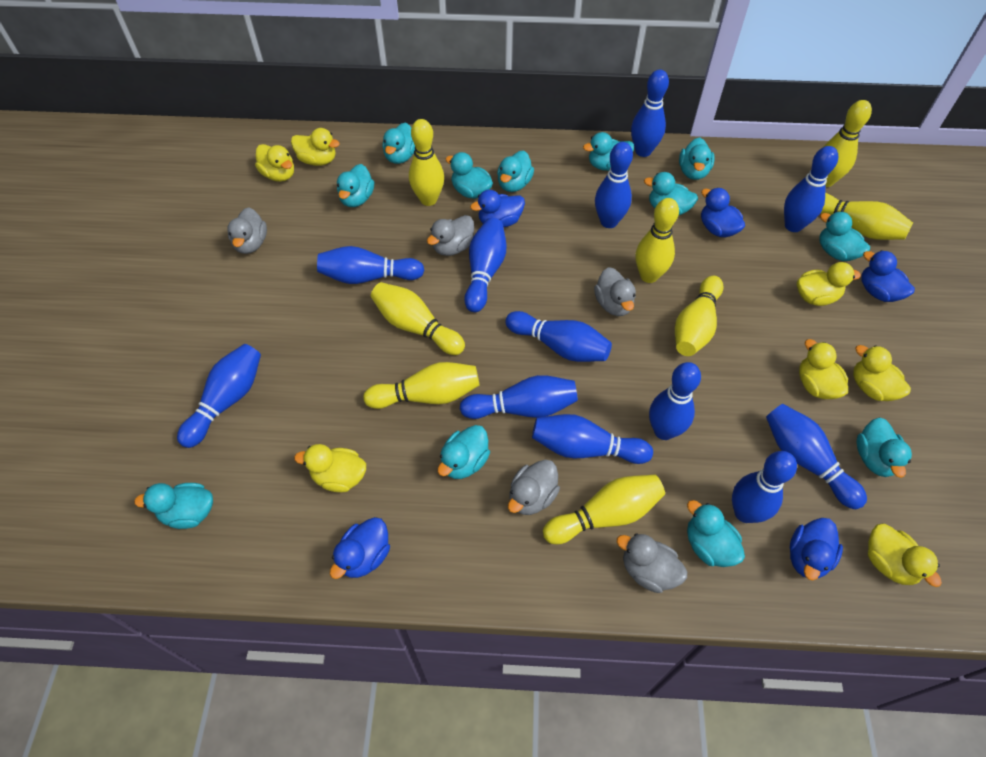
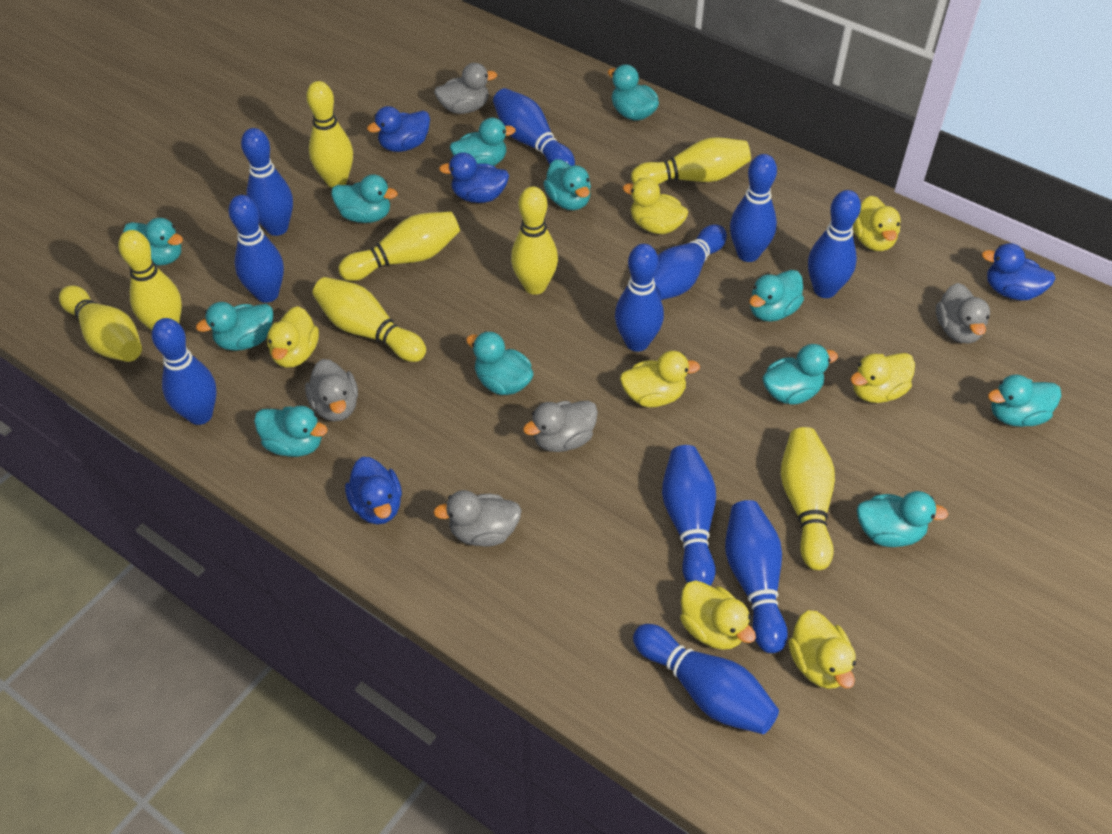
blue bowling pin: 12 -> 11
blue duck: 5 -> 4

